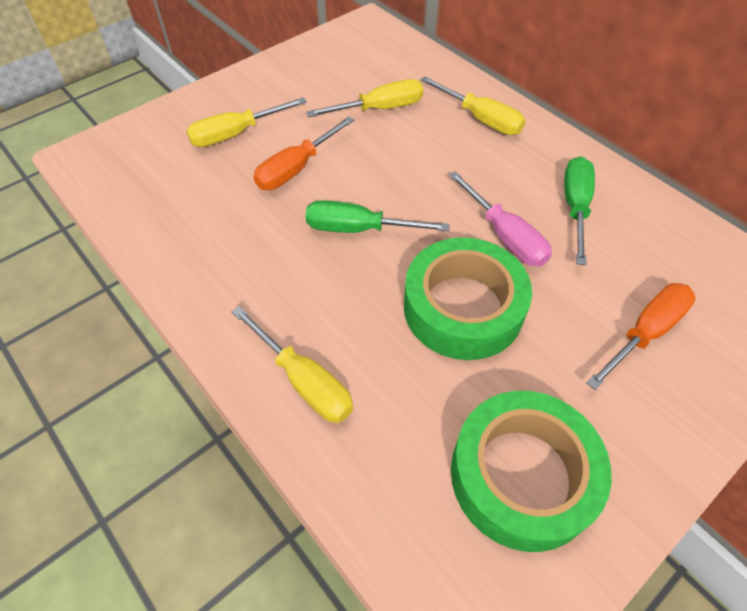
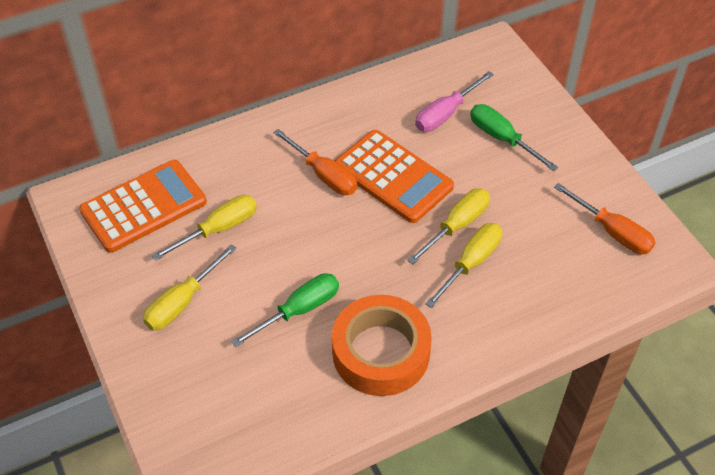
green tape: 2 -> 0
orange calculator: 0 -> 2
orange tape: 0 -> 1

